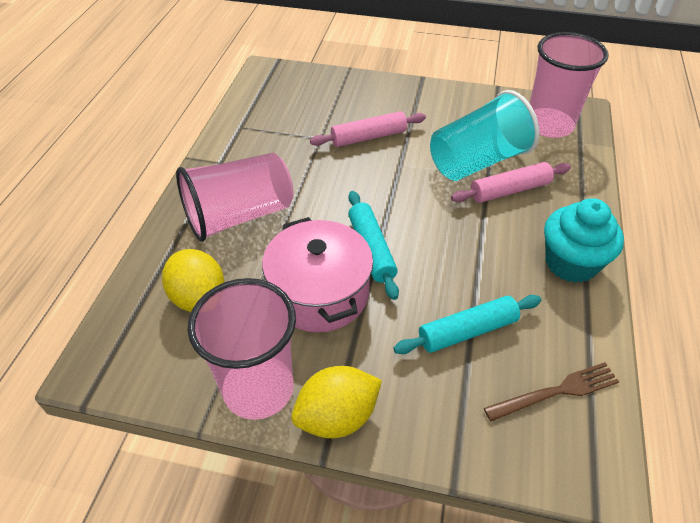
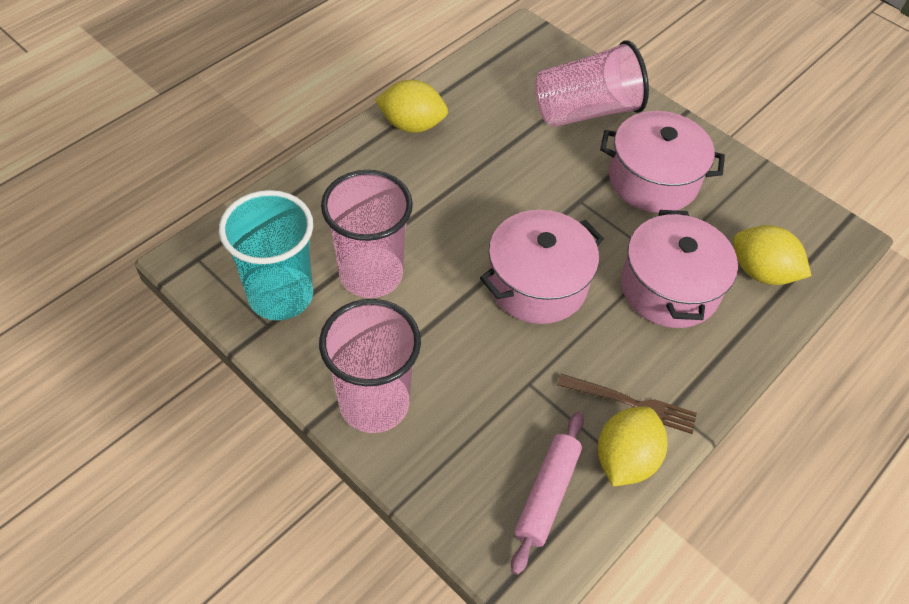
pink pot: 1 -> 3
pink rolling pin: 2 -> 1
turquoise cupcake: 1 -> 0
turquoise rolling pin: 2 -> 0
yellow lemon: 2 -> 3

